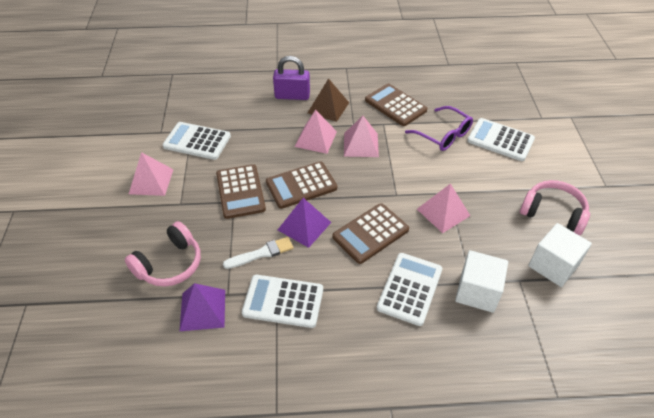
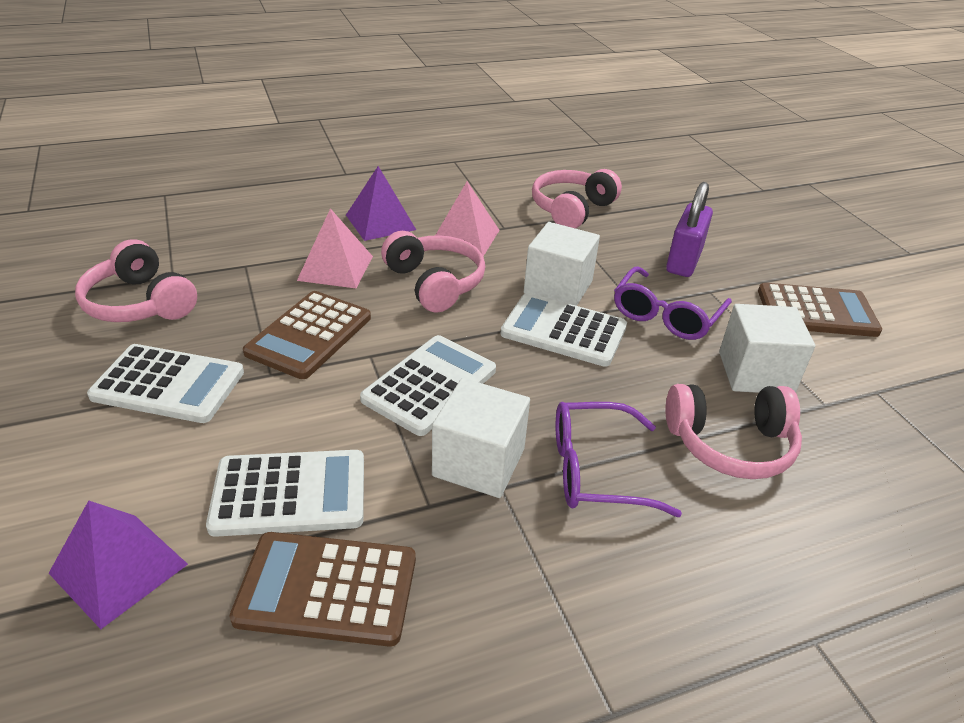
brown calculator: 4 -> 3
brown pyramid: 1 -> 0
pink headphones: 2 -> 4
pink pyramid: 4 -> 2
purple glasses: 1 -> 2
white brush: 1 -> 0
white cube: 2 -> 3

